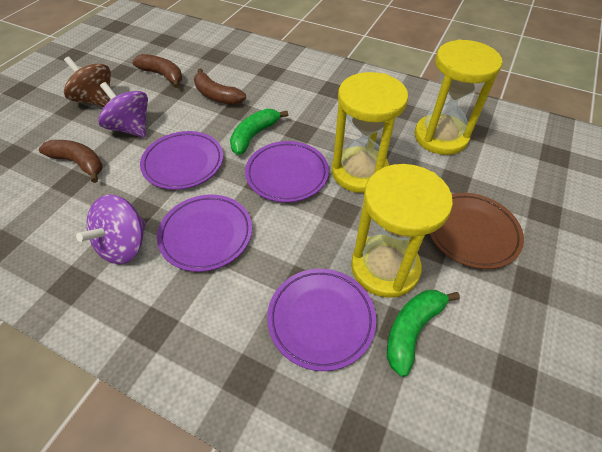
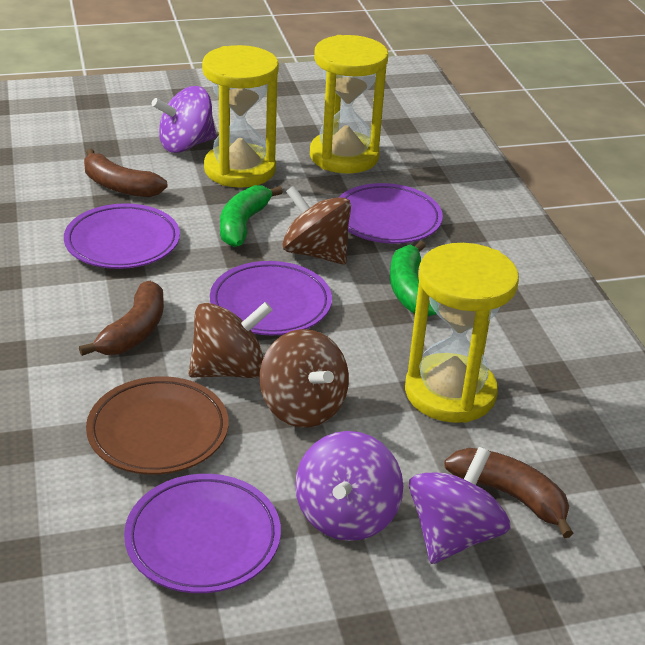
brown spinning top: 1 -> 3
purple spinning top: 2 -> 3

